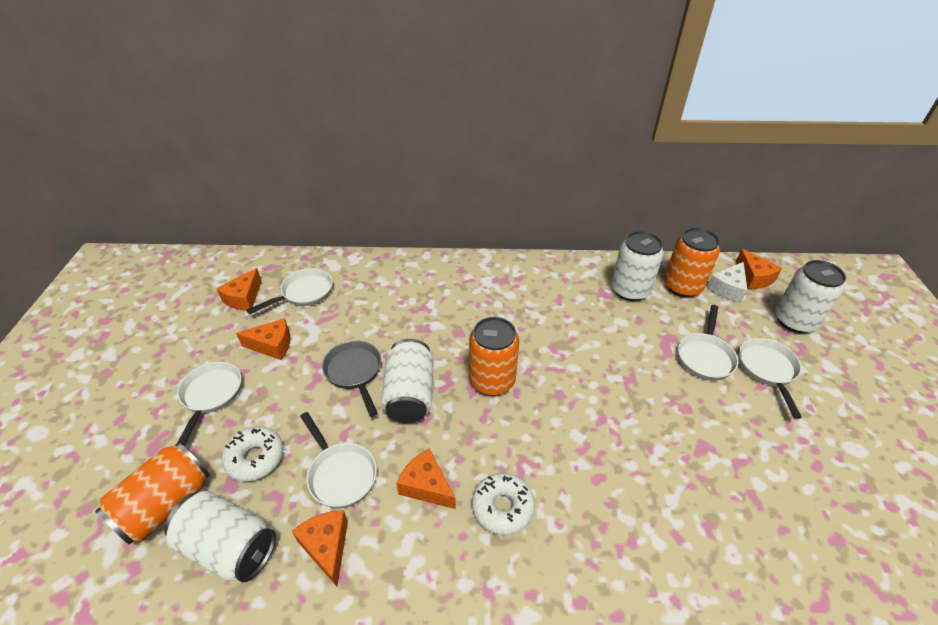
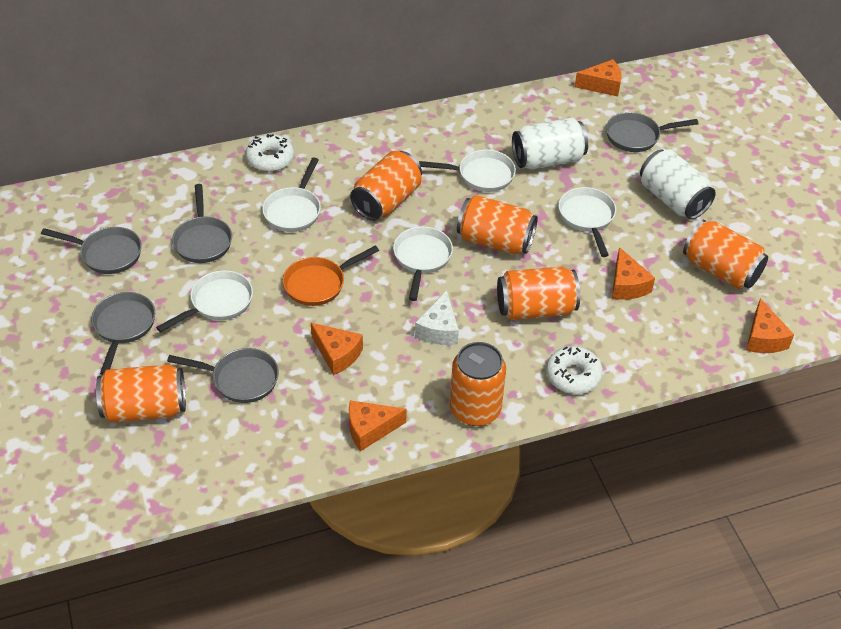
grey pan: 1 -> 5
orange can: 3 -> 6
orange pan: 0 -> 1
white can: 4 -> 2

